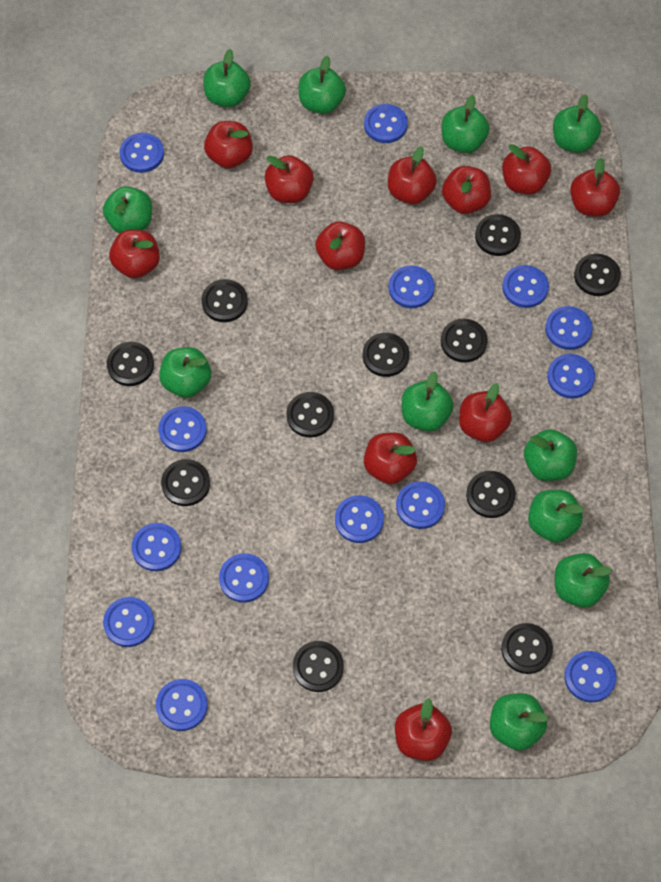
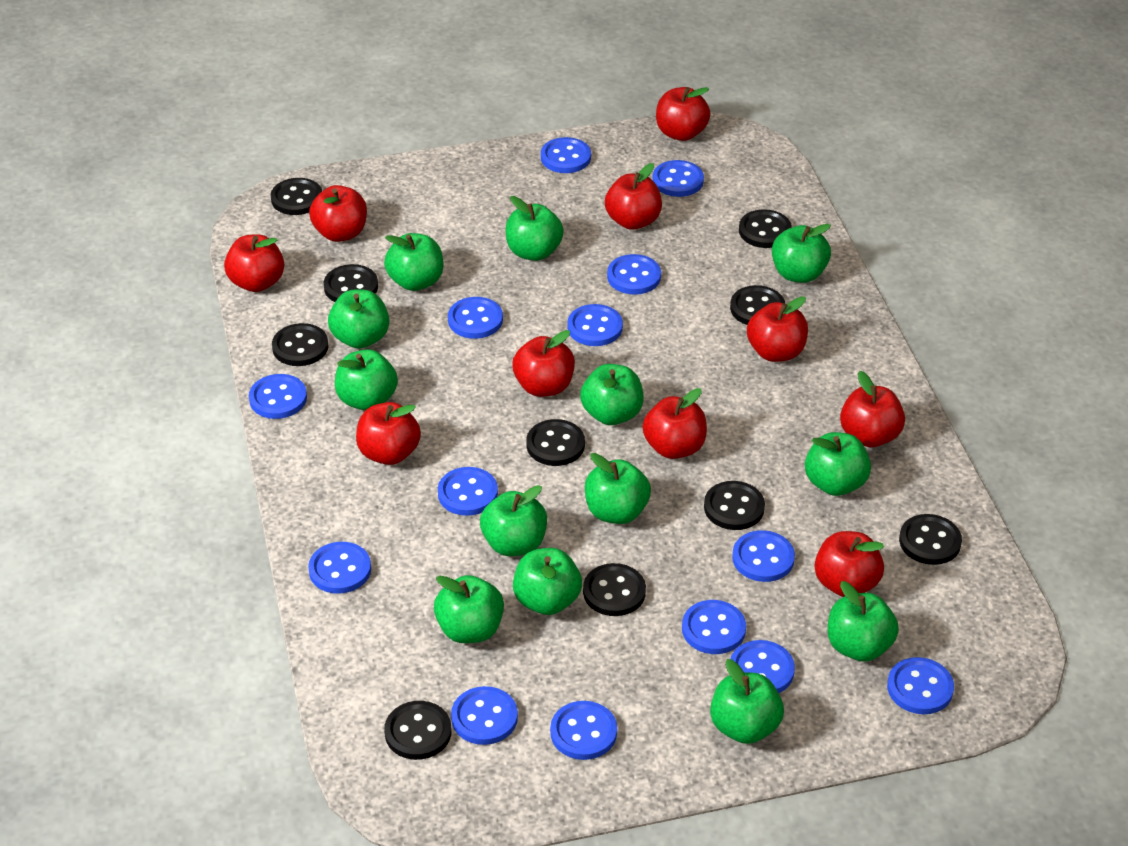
black button: 11 -> 10
green apple: 11 -> 13
red apple: 11 -> 10

